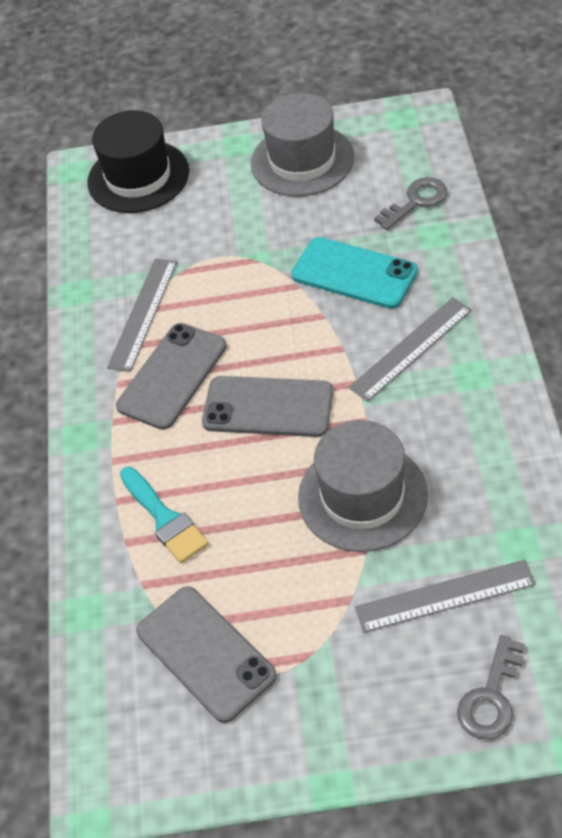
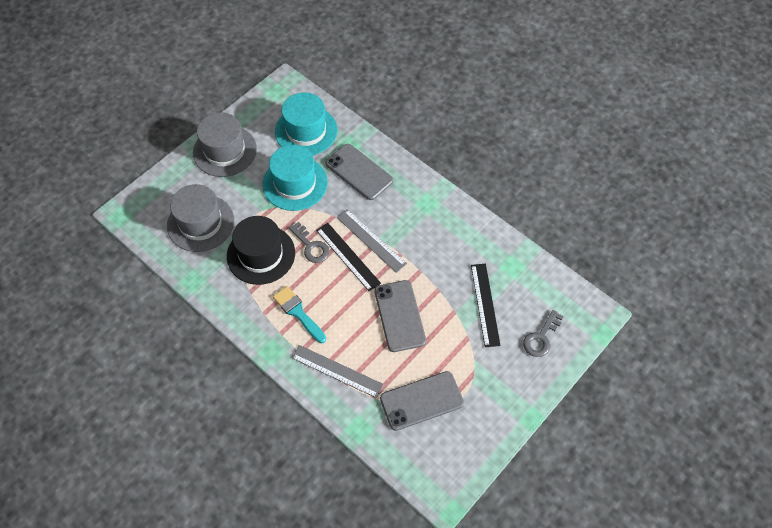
black ruler: 0 -> 2
grey ruler: 3 -> 2
turquoise hat: 0 -> 2
turquoise phone: 1 -> 0

